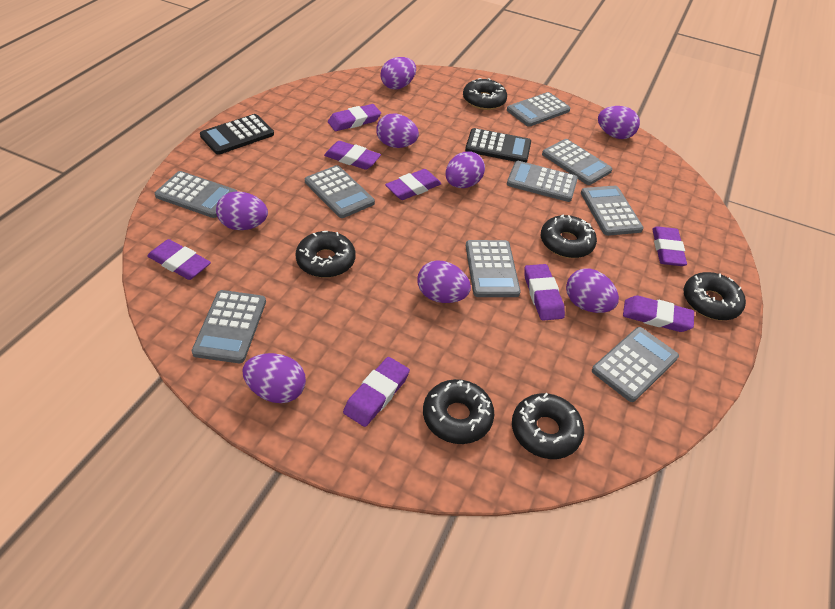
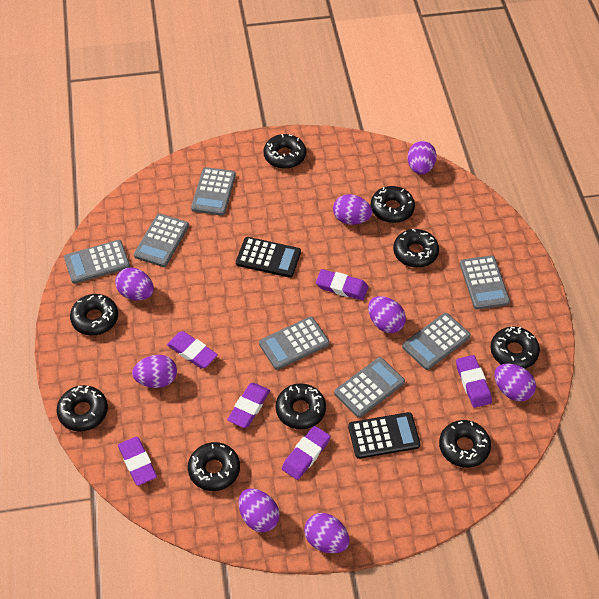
black donut: 6 -> 9
grey calculator: 9 -> 7
purple eraser: 8 -> 6

